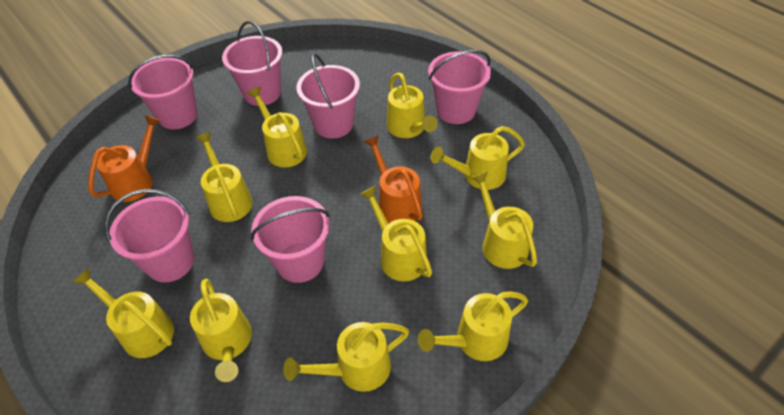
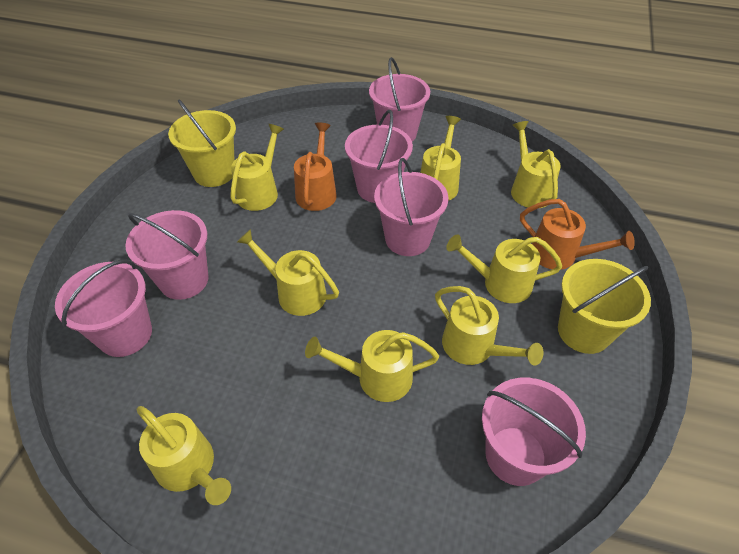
yellow bucket: 0 -> 2
yellow watering can: 10 -> 8

